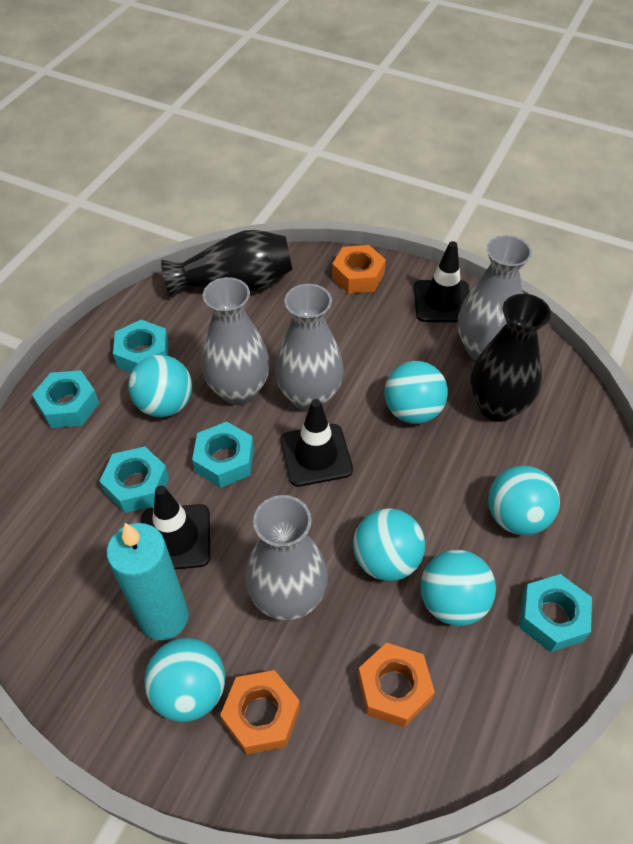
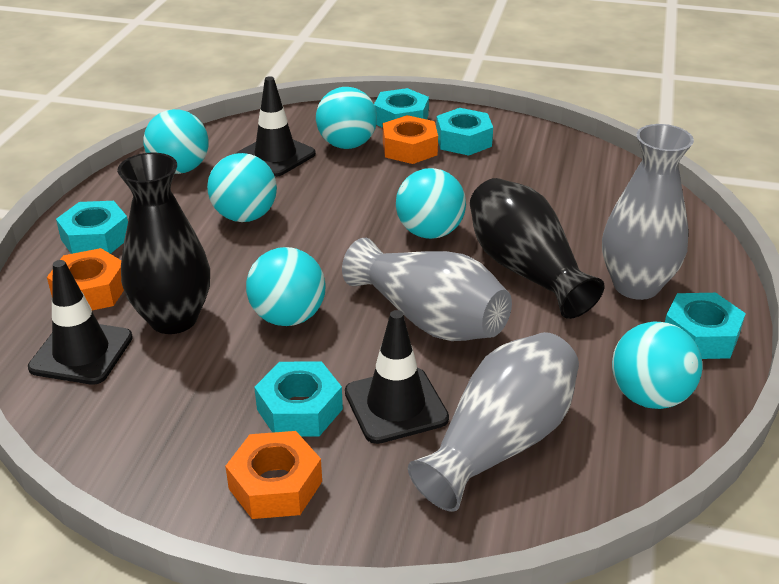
grey vase: 4 -> 3
turquoise candle: 1 -> 0

